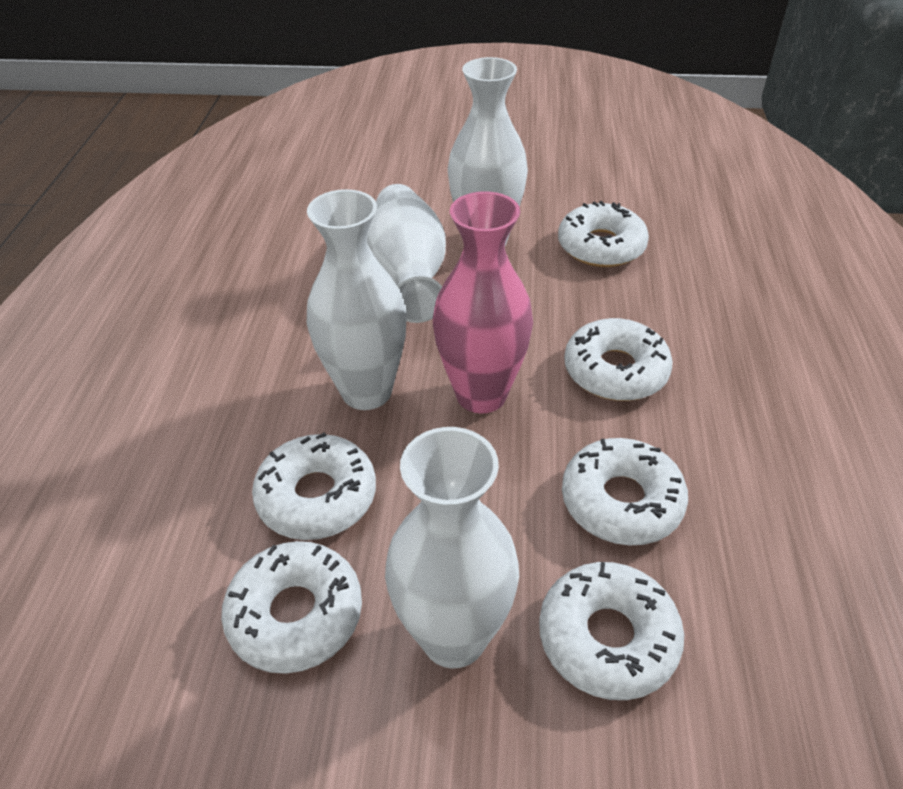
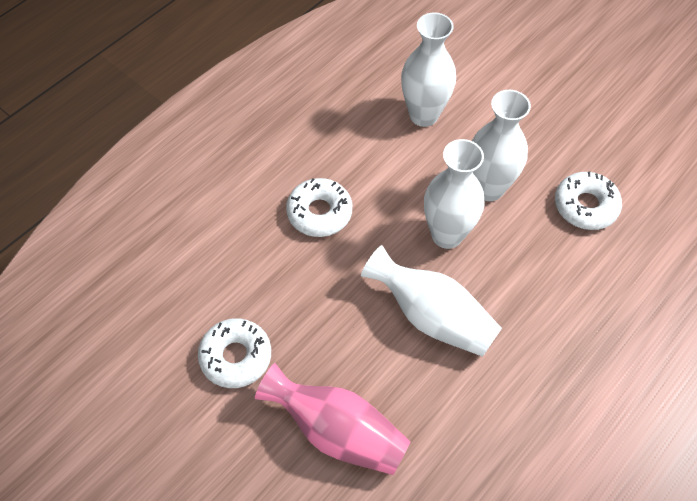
white donut: 6 -> 3

